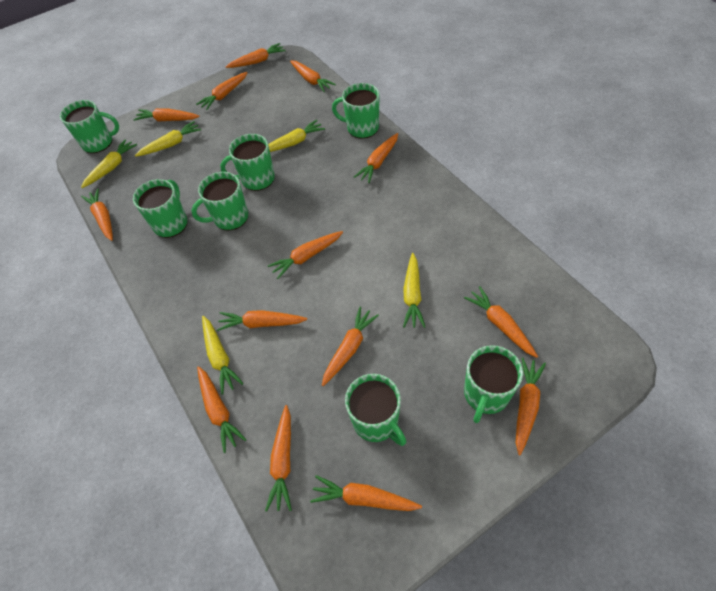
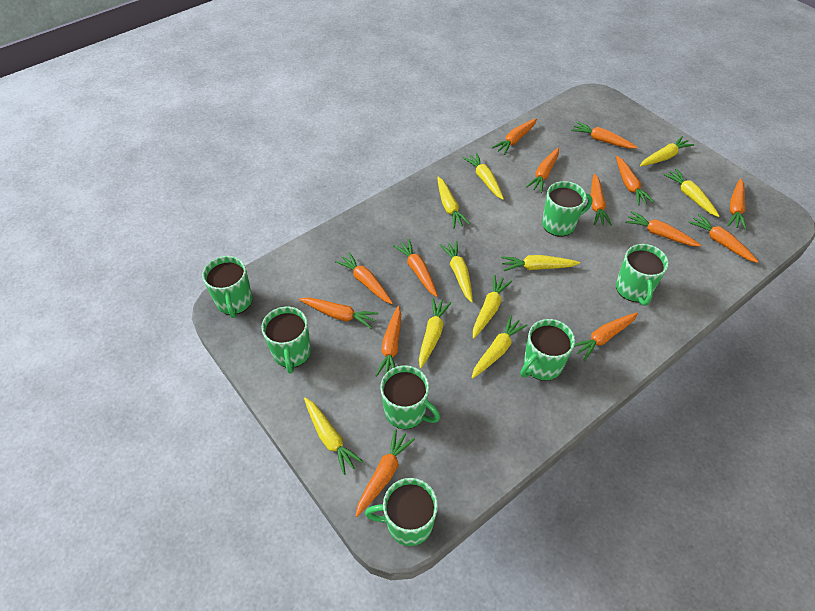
yellow carrot: 5 -> 10

